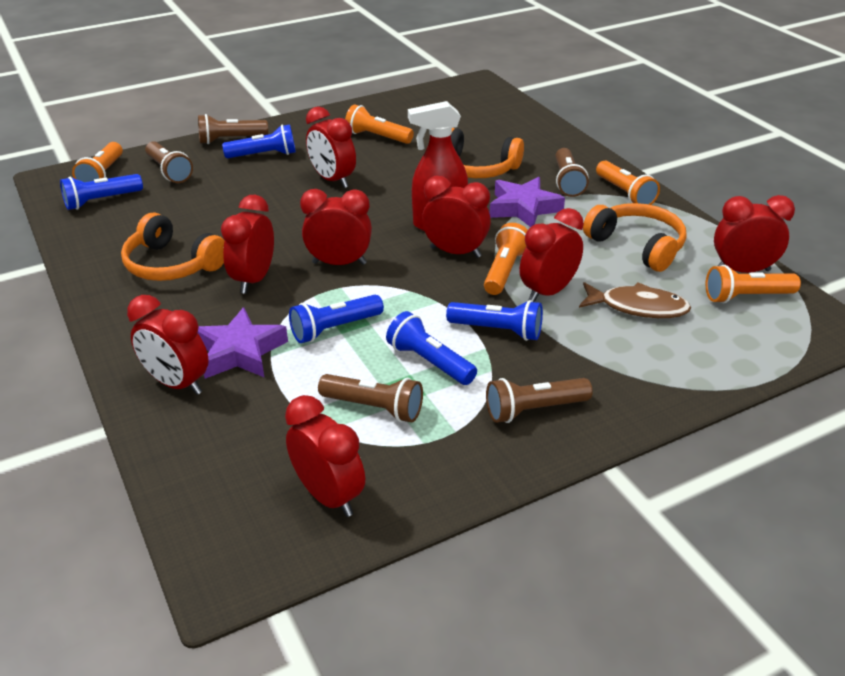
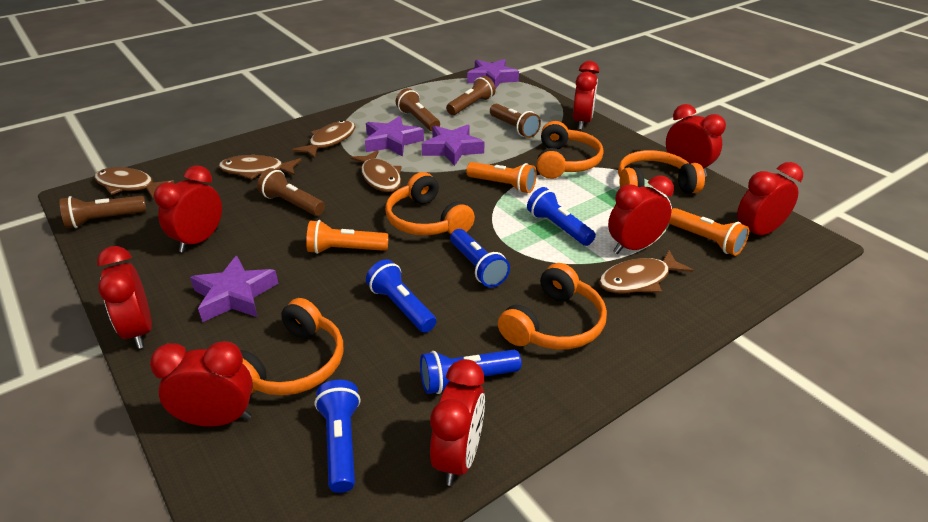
brown fish: 1 -> 5
orange flashlight: 5 -> 3
orange headphones: 3 -> 5
purple star: 2 -> 4
red spray bottle: 1 -> 0

